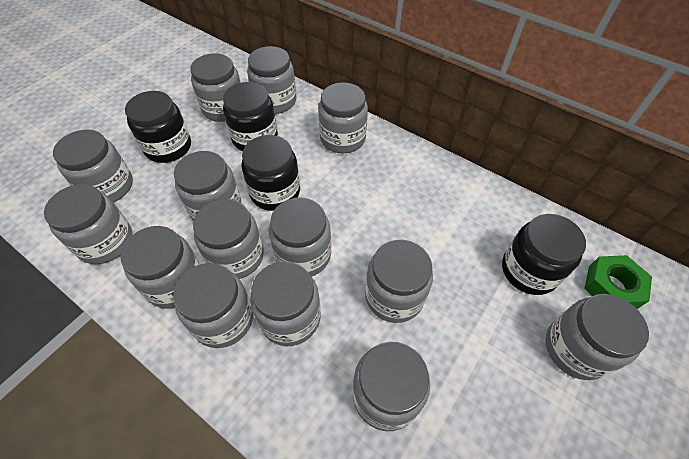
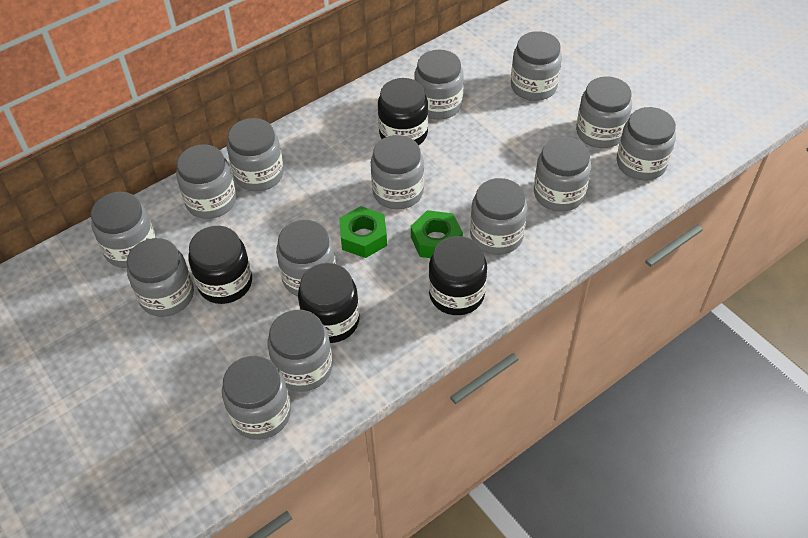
green nut: 1 -> 2

